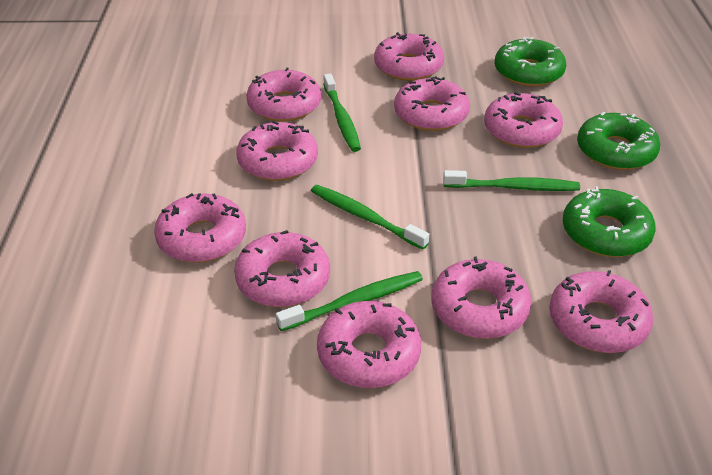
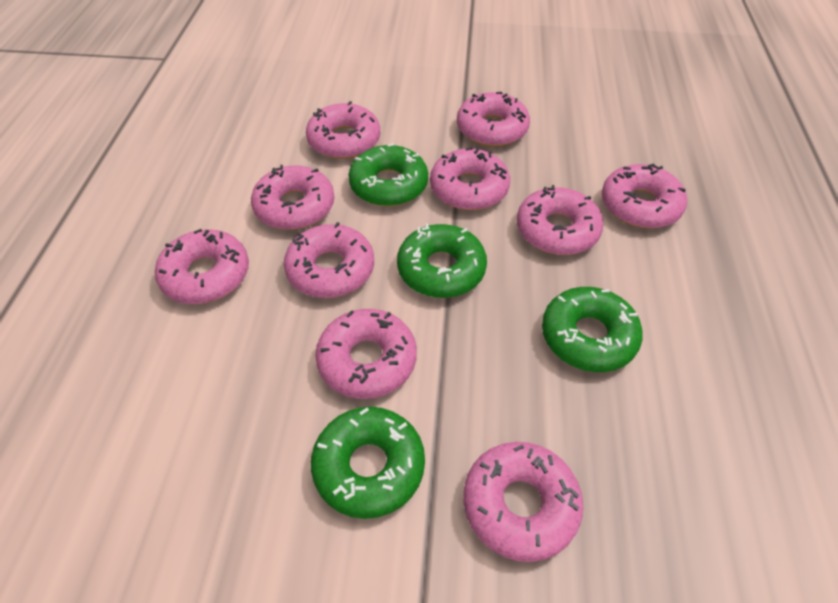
green donut: 3 -> 4
green toothbrush: 4 -> 0

